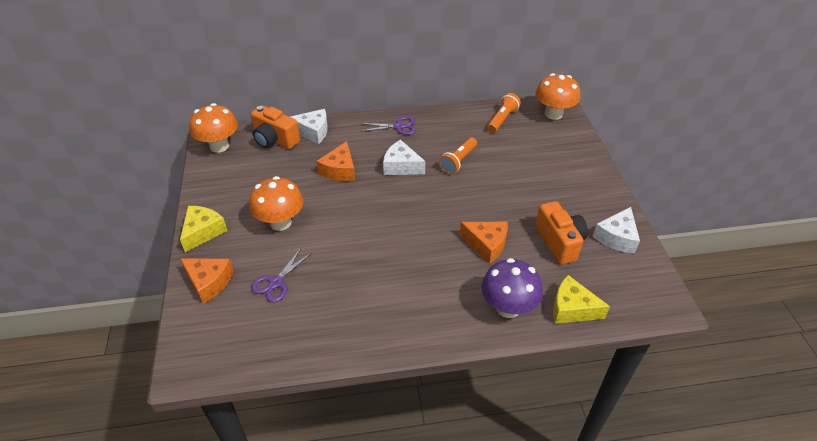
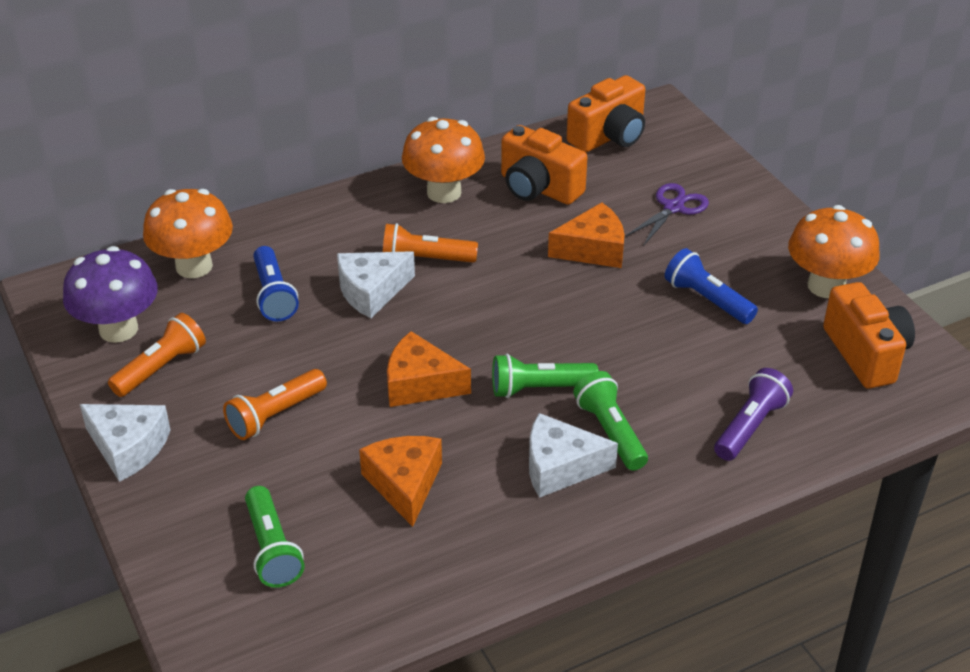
blue flashlight: 0 -> 2
green flashlight: 0 -> 3
orange camera: 2 -> 3
orange flashlight: 2 -> 3
purple flashlight: 0 -> 1
purple scissors: 2 -> 1
yellow cheese: 2 -> 0

